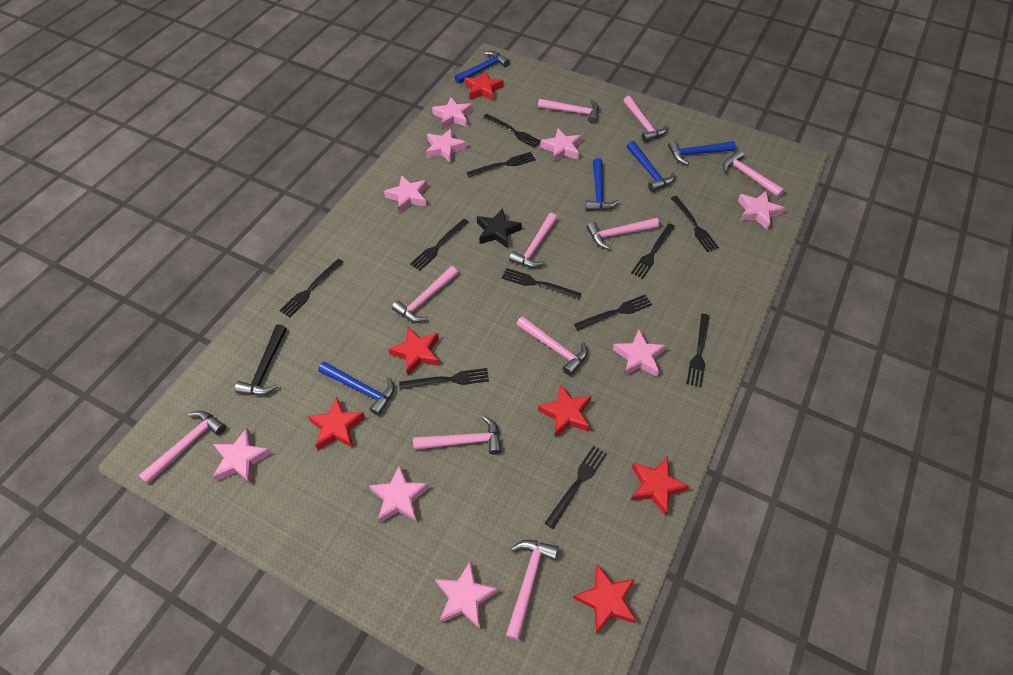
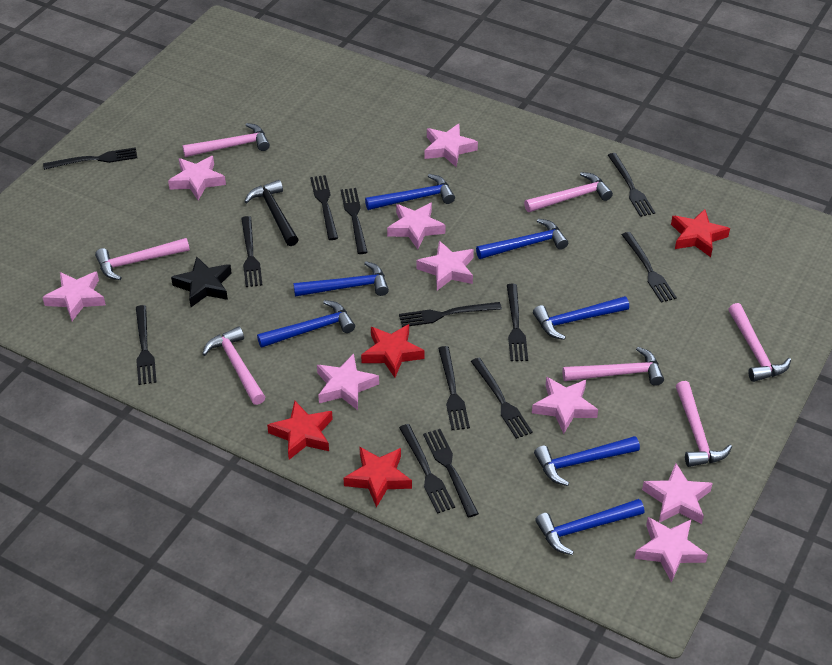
black fork: 11 -> 13
blue hammer: 5 -> 7
pink hammer: 10 -> 7
red star: 6 -> 4

